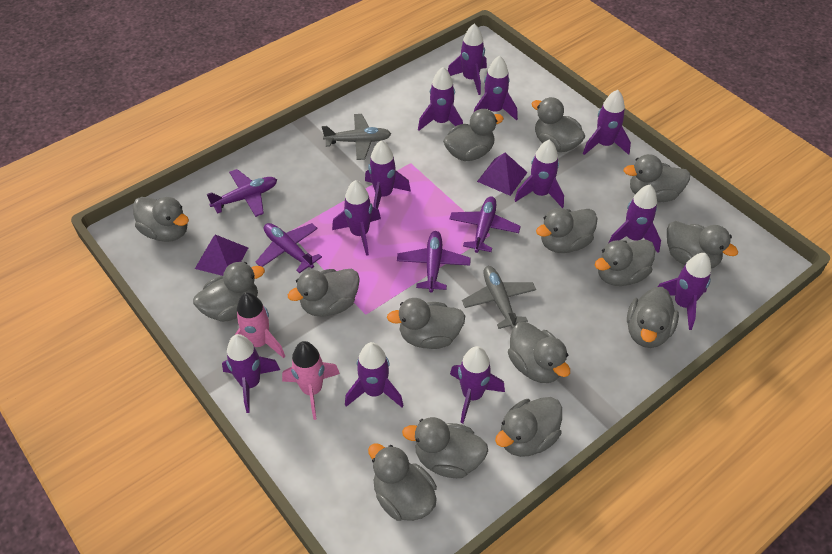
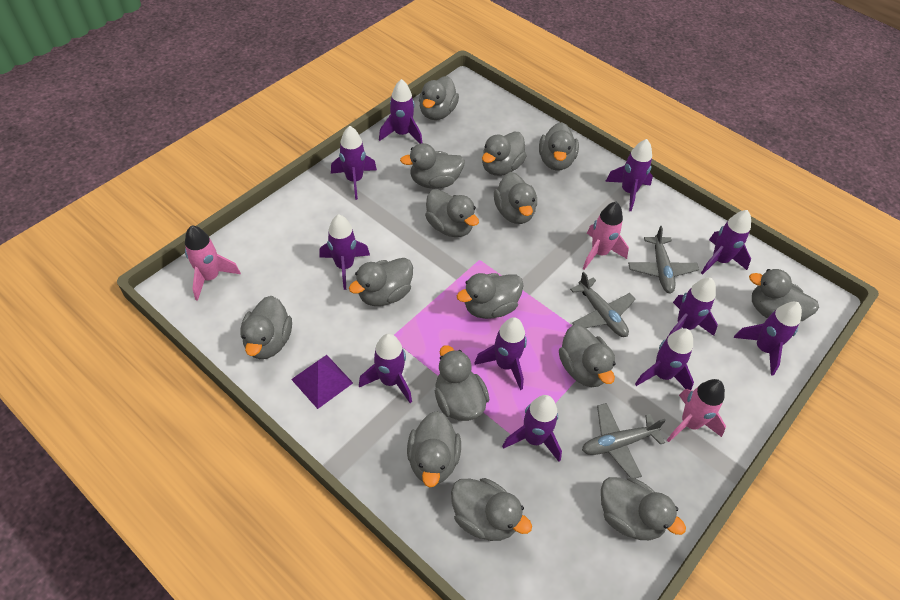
grey plane: 2 -> 3
pink rocket: 2 -> 3
purple plane: 4 -> 0
purple pyramid: 2 -> 1
purple rocket: 12 -> 11

